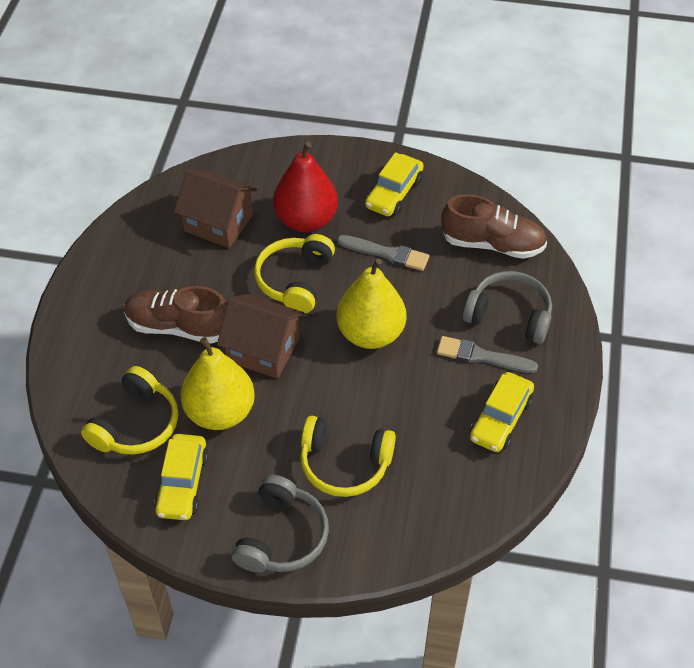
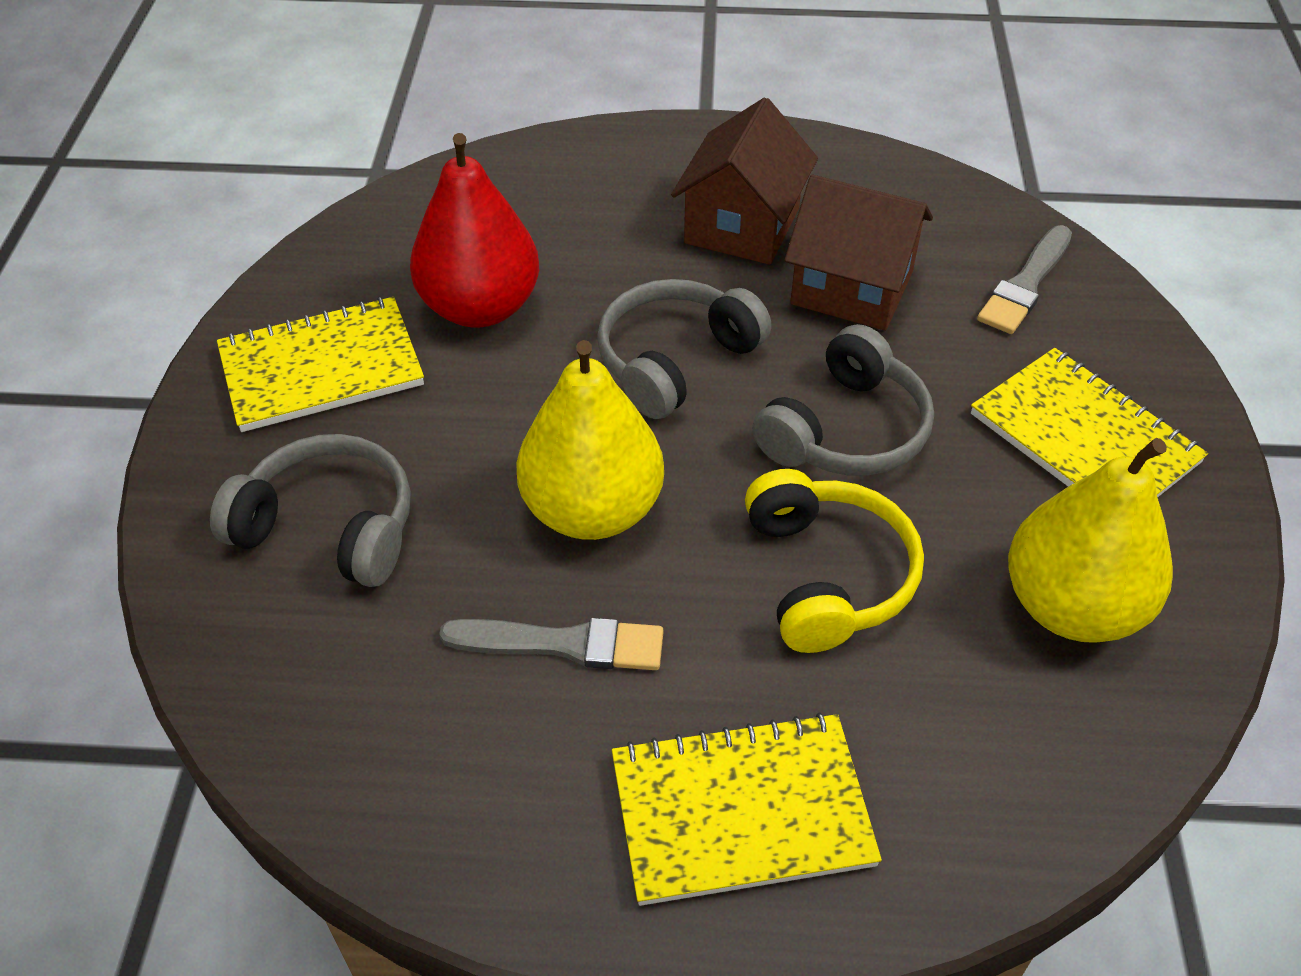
brown shoe: 2 -> 0
grey headphones: 2 -> 3
yellow car: 3 -> 0
yellow headphones: 3 -> 1
yellow notebook: 0 -> 3

